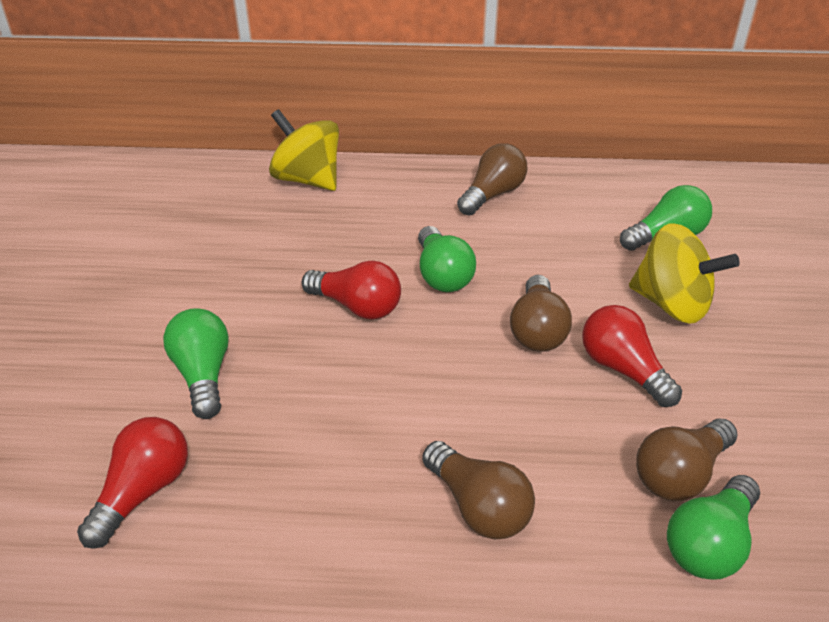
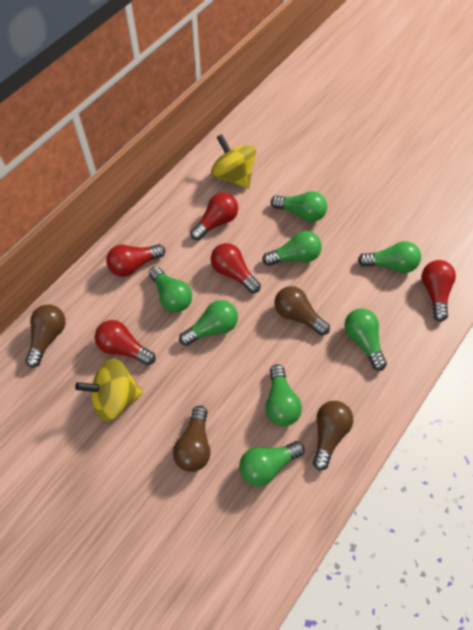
green light bulb: 4 -> 8
red light bulb: 3 -> 5

